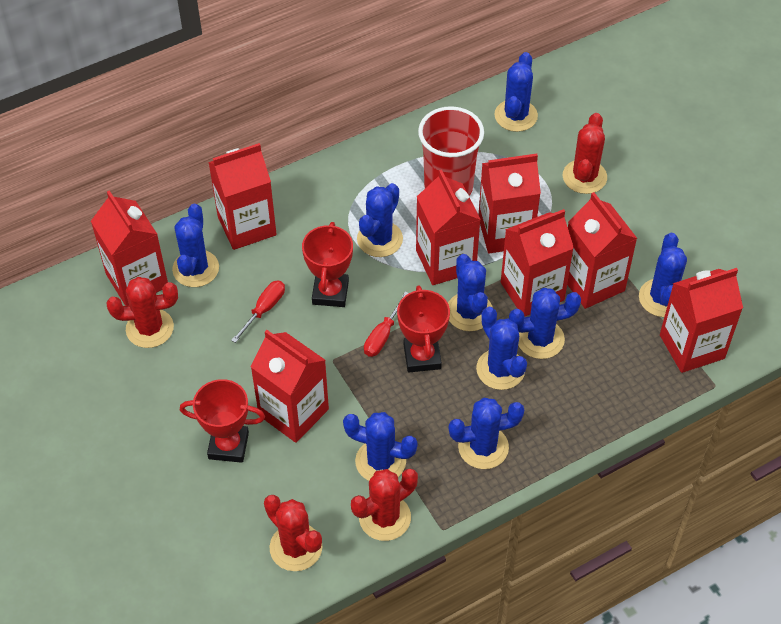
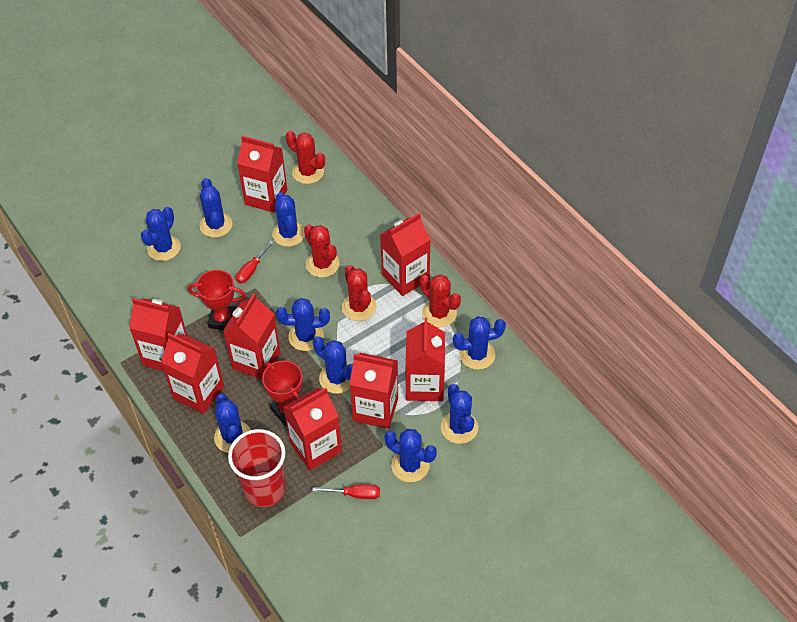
red trophy: 3 -> 2

